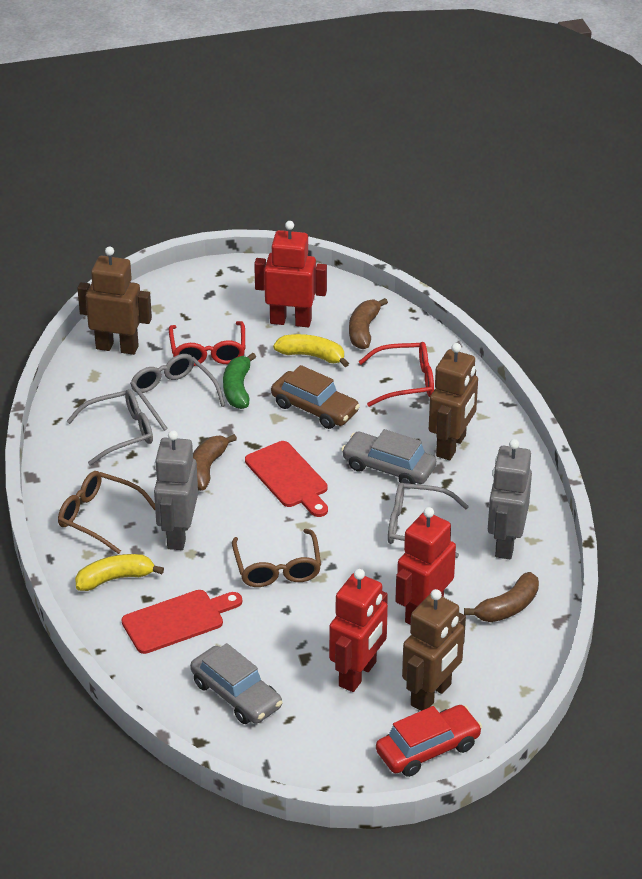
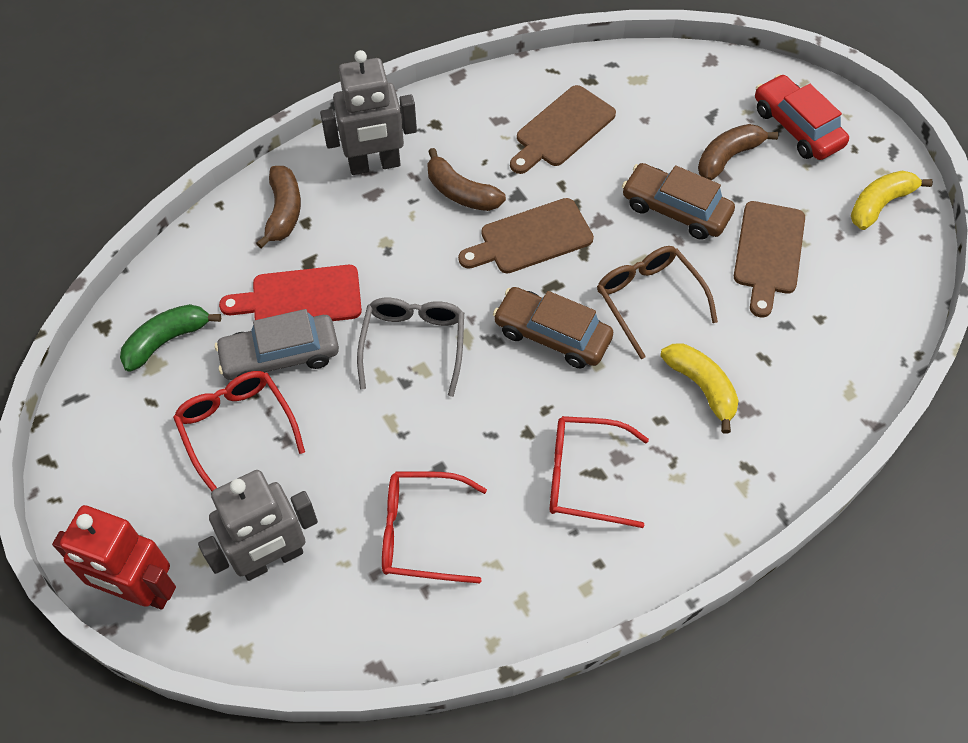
brown car: 1 -> 2
brown cutting board: 0 -> 3
brown glasses: 2 -> 1
brown robot: 3 -> 0
grey car: 2 -> 1
grey glasses: 3 -> 1
red cutting board: 2 -> 1
red glasses: 2 -> 3
red robot: 3 -> 1

